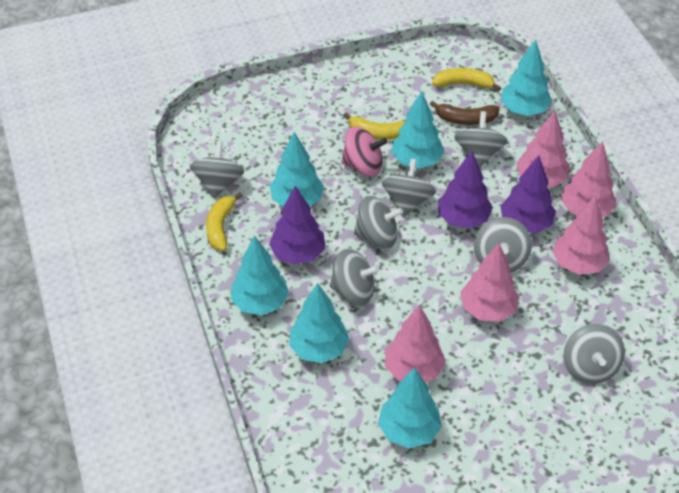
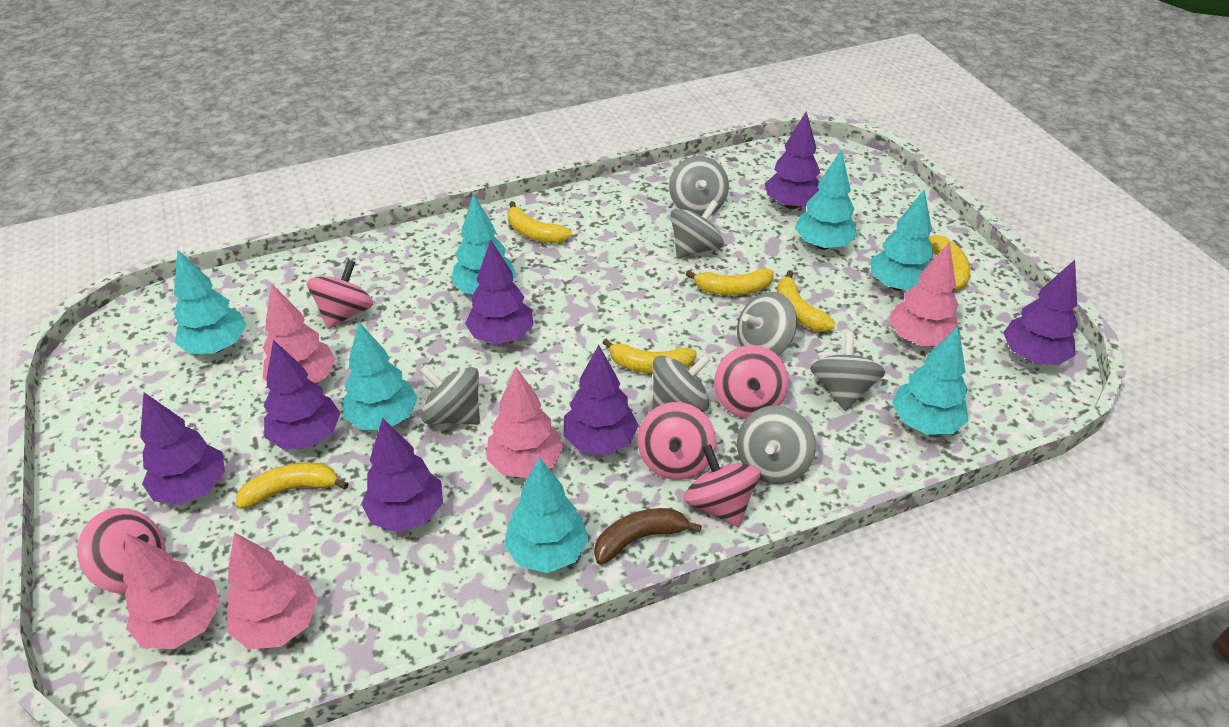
pink spinning top: 1 -> 5
purple tree: 3 -> 7
turquoise tree: 6 -> 7
yellow banana: 3 -> 6

